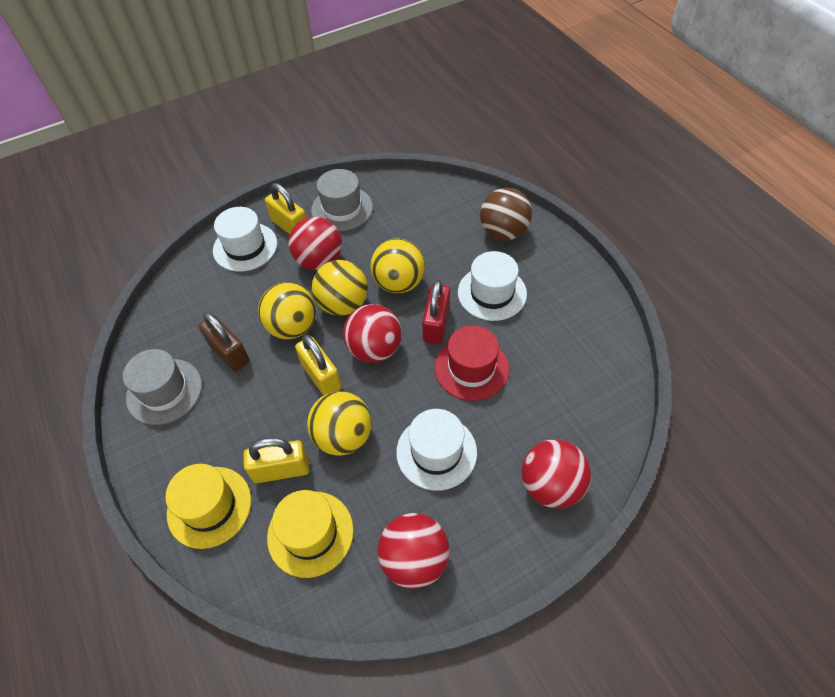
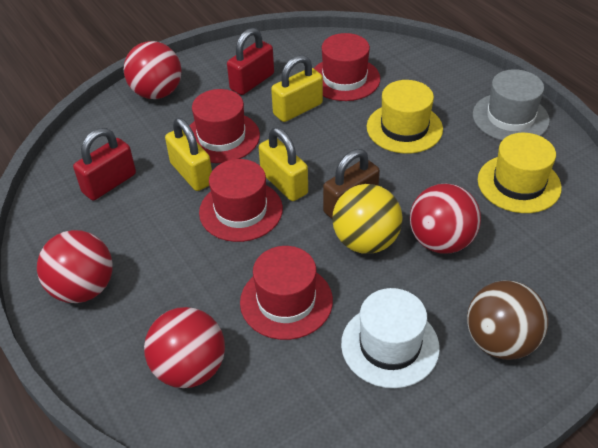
grey hat: 2 -> 1
red hat: 1 -> 4
red padlock: 1 -> 2
white hat: 3 -> 1
yellow ball: 4 -> 1

